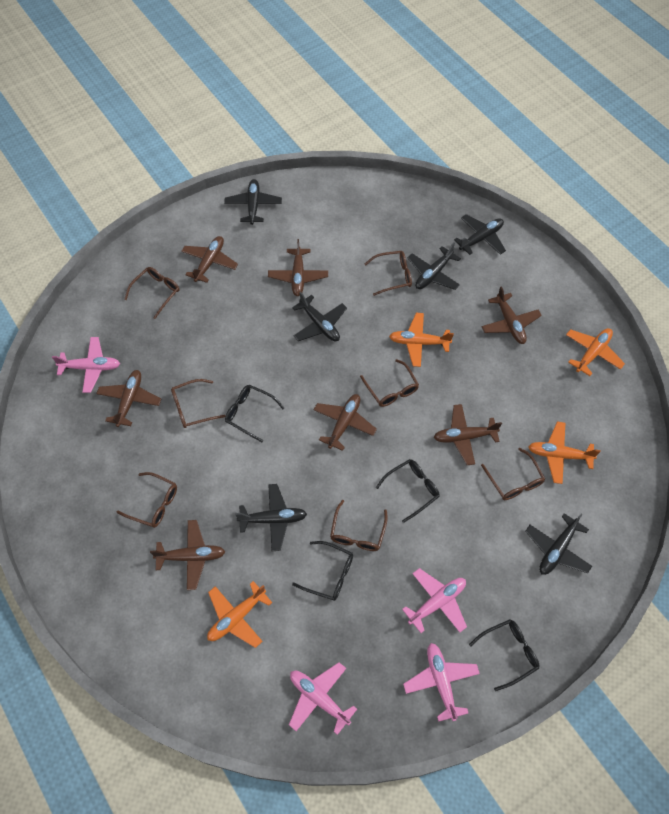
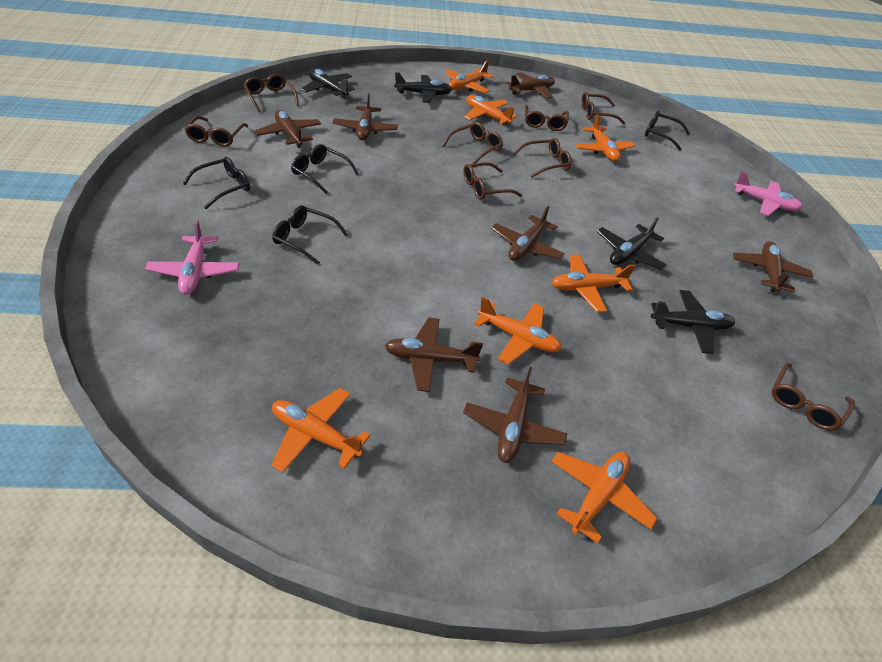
black plane: 6 -> 4
brown glasses: 7 -> 8
orange plane: 4 -> 7
pink plane: 4 -> 2

